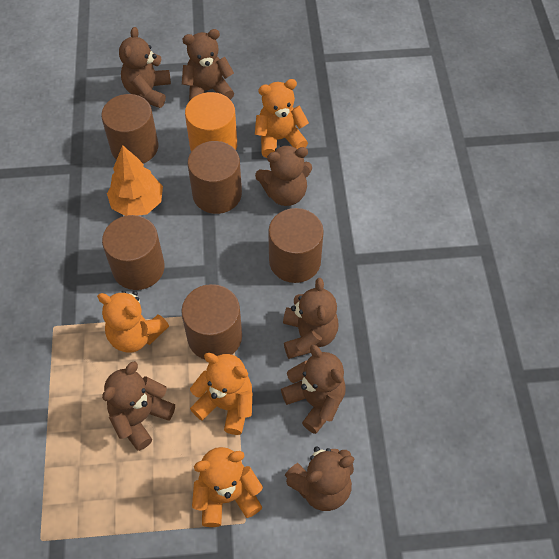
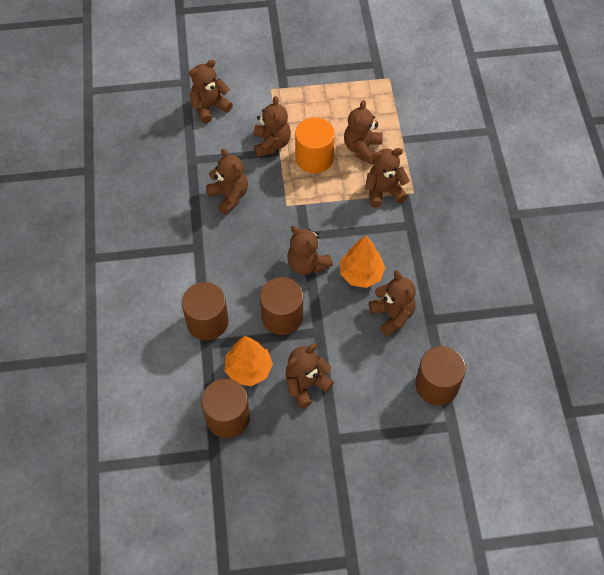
brown cylinder: 5 -> 4
brown teddy bear: 7 -> 8
orange teddy bear: 4 -> 0
orange tree: 1 -> 2

